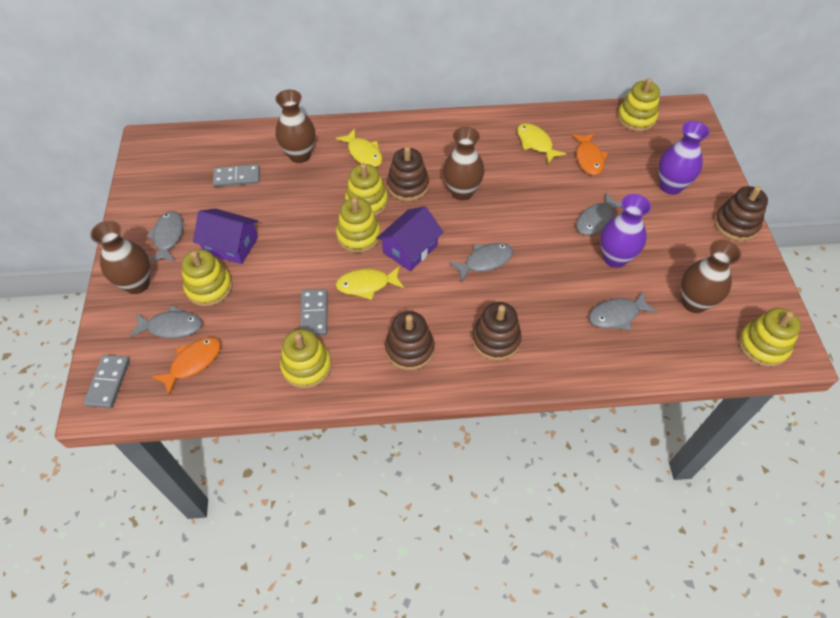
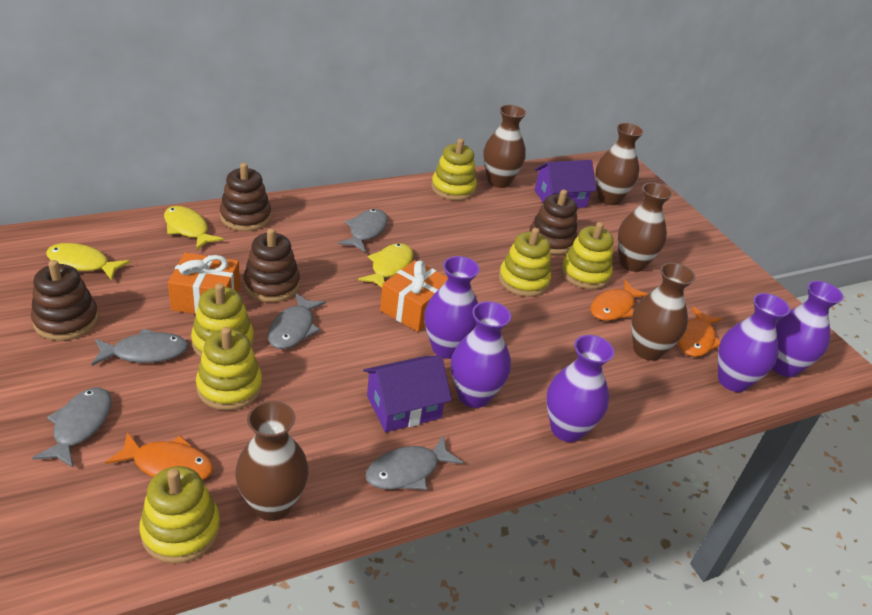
brown vase: 4 -> 5
grey domino: 3 -> 0
orange fish: 2 -> 3
orange gift: 0 -> 2
purple vase: 2 -> 5

